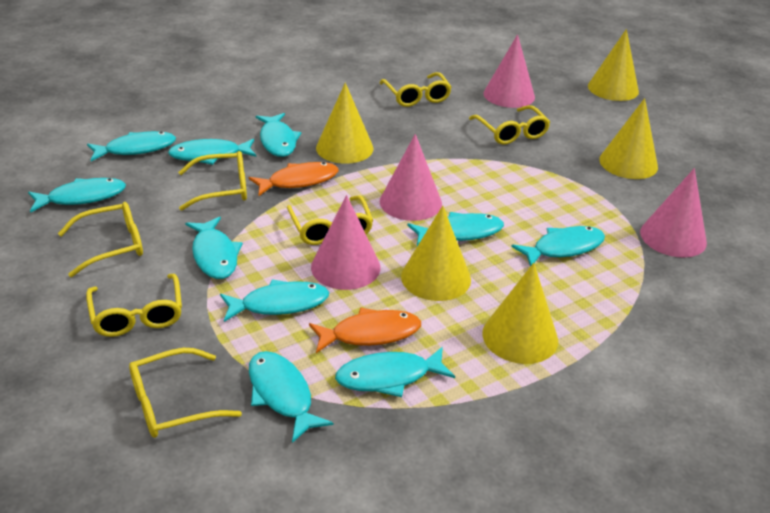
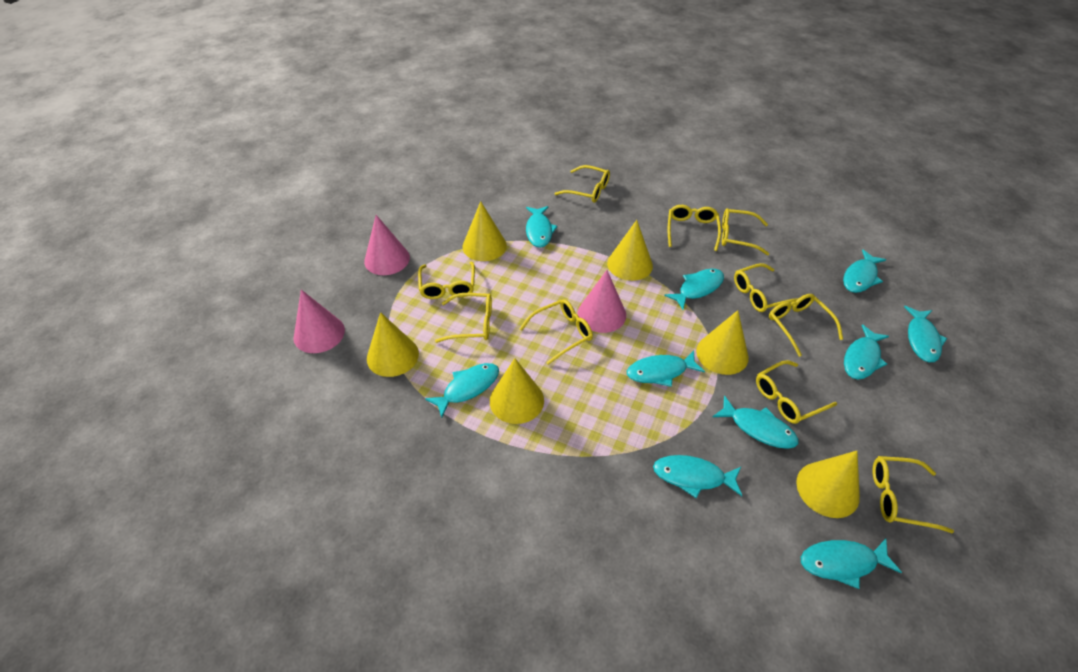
orange fish: 2 -> 0
pink cone: 4 -> 3
yellow cone: 5 -> 6
yellow glasses: 7 -> 10

